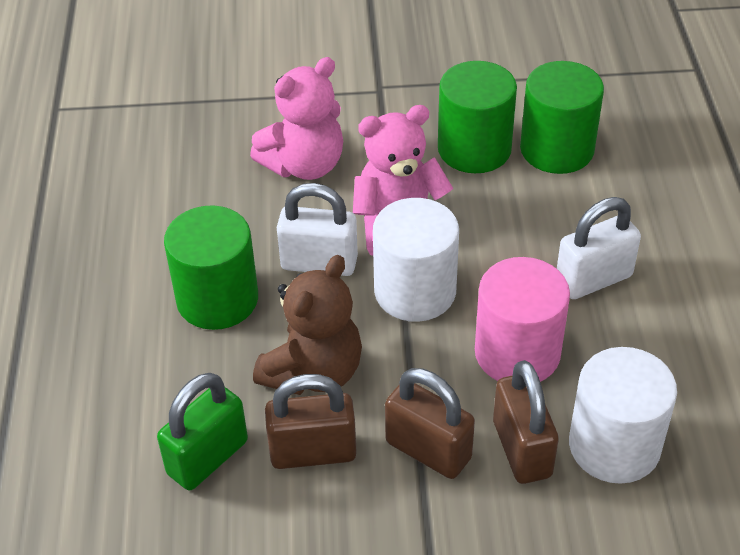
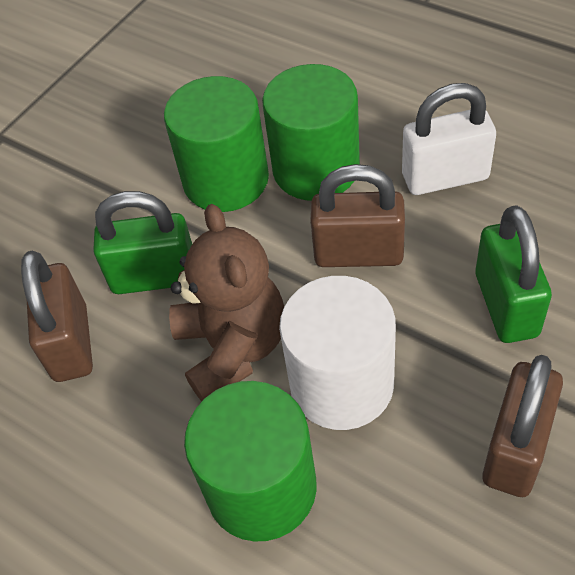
green padlock: 1 -> 2
pink cylinder: 1 -> 0
pink teddy bear: 2 -> 0
white cylinder: 2 -> 1
white padlock: 2 -> 1

